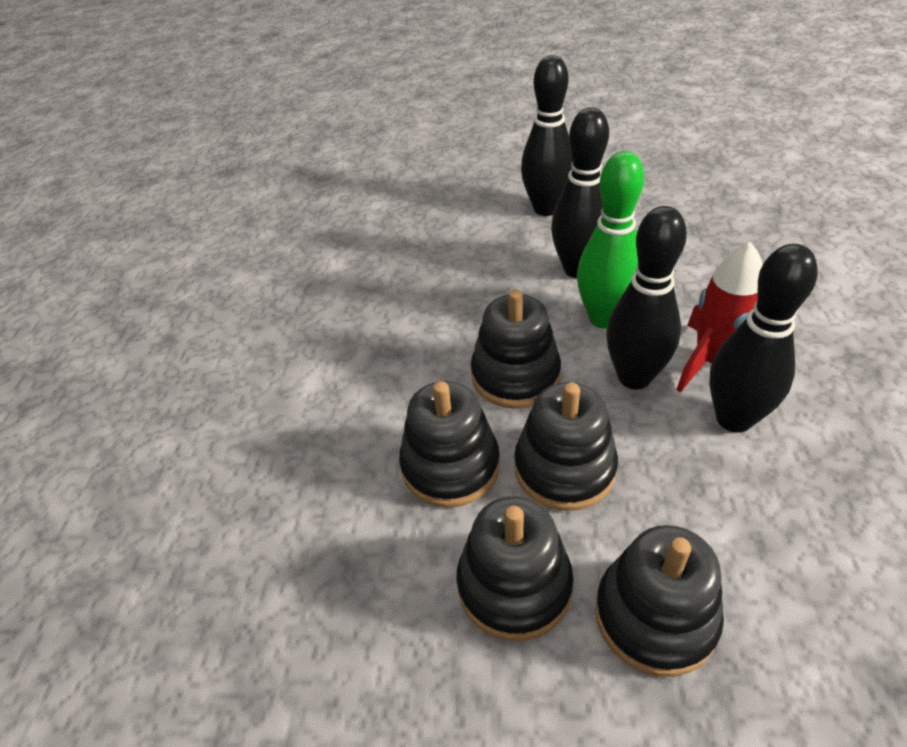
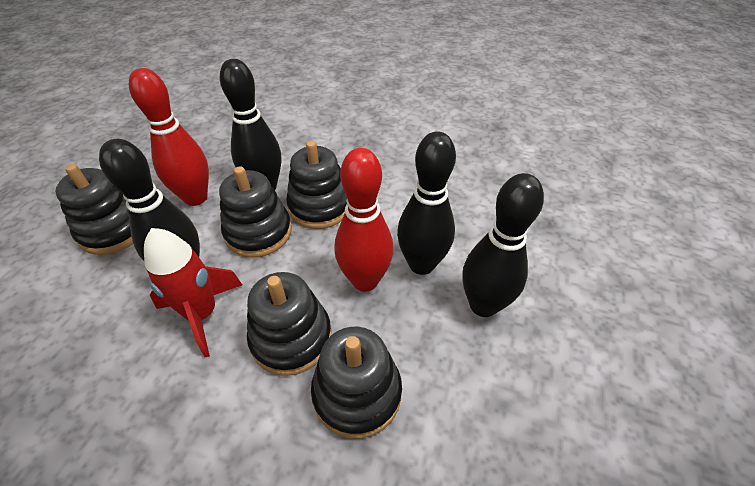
green bowling pin: 1 -> 0
red bowling pin: 0 -> 2

